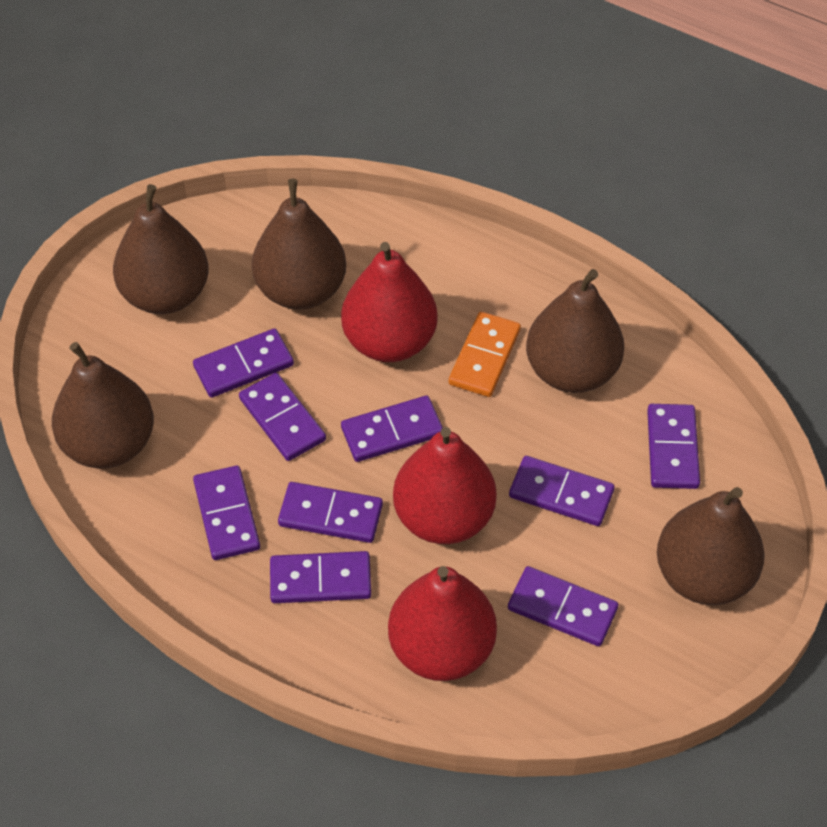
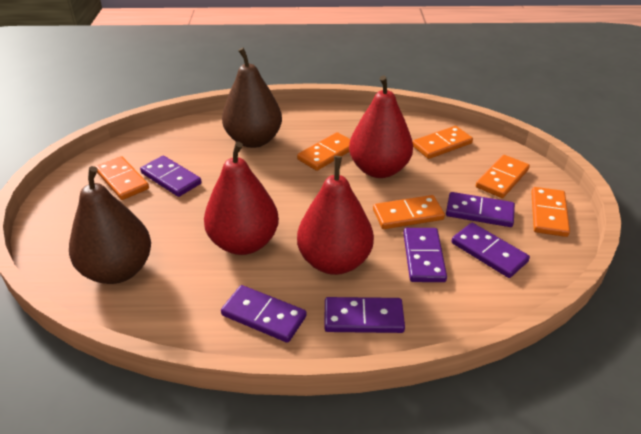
brown pear: 5 -> 2
orange domino: 1 -> 6
purple domino: 9 -> 6

